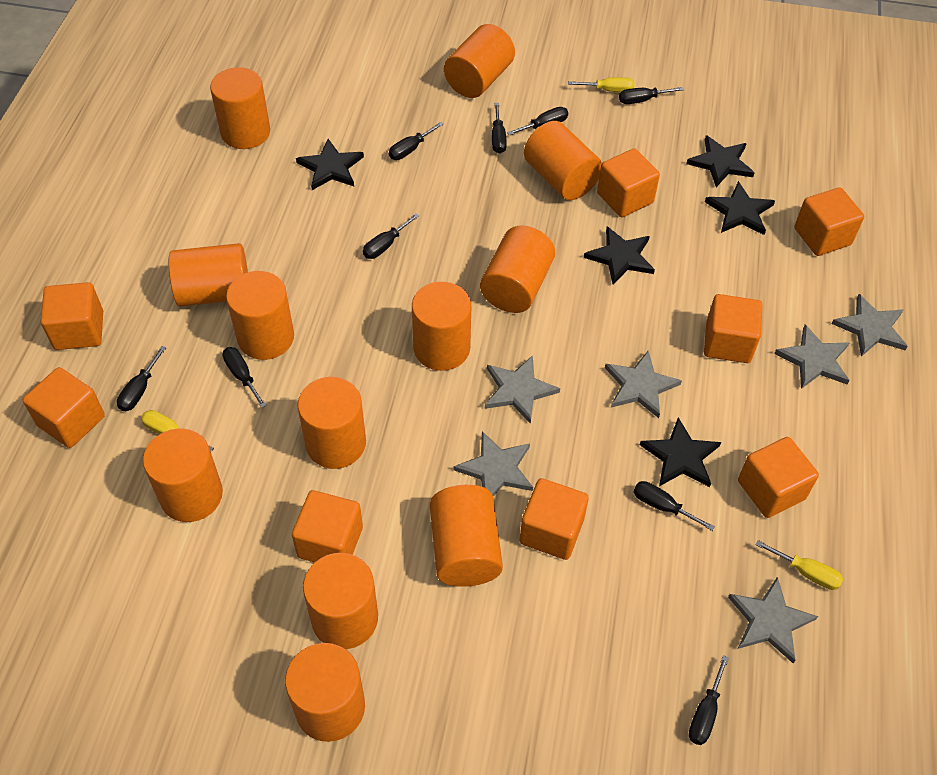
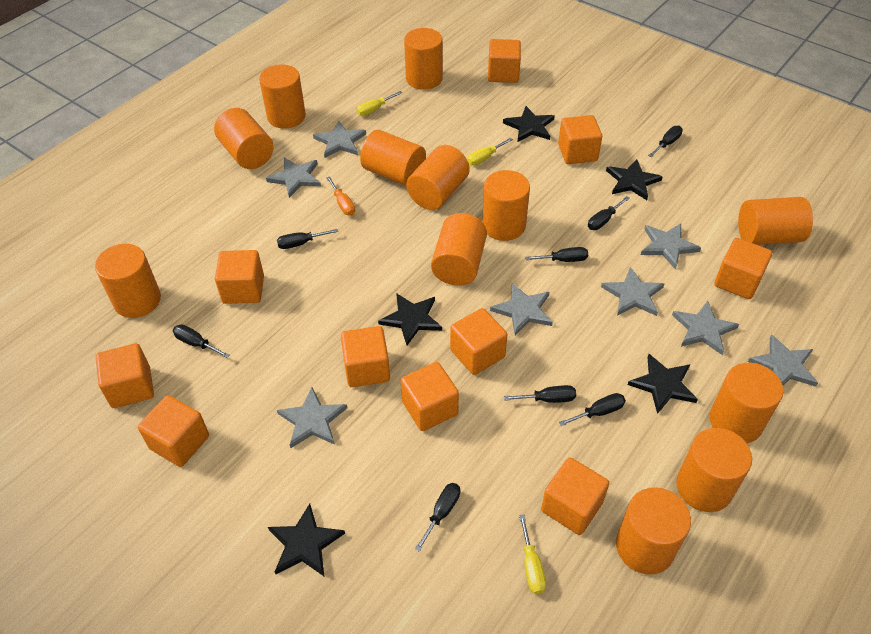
black screwdriver: 9 -> 8
grey star: 6 -> 8
orange cube: 8 -> 10
orange screwdriver: 0 -> 1

